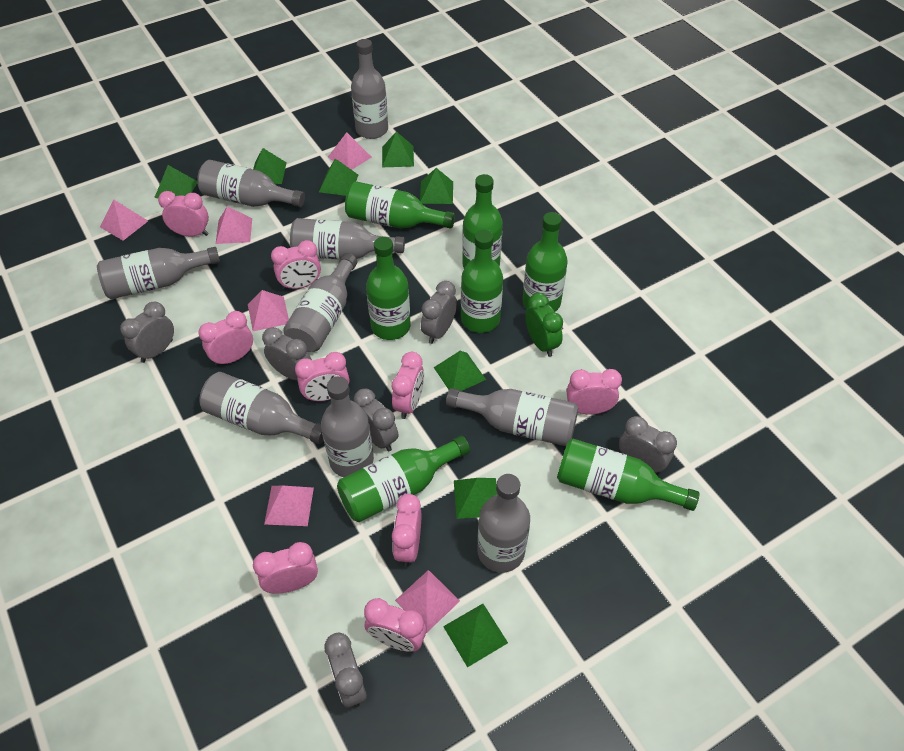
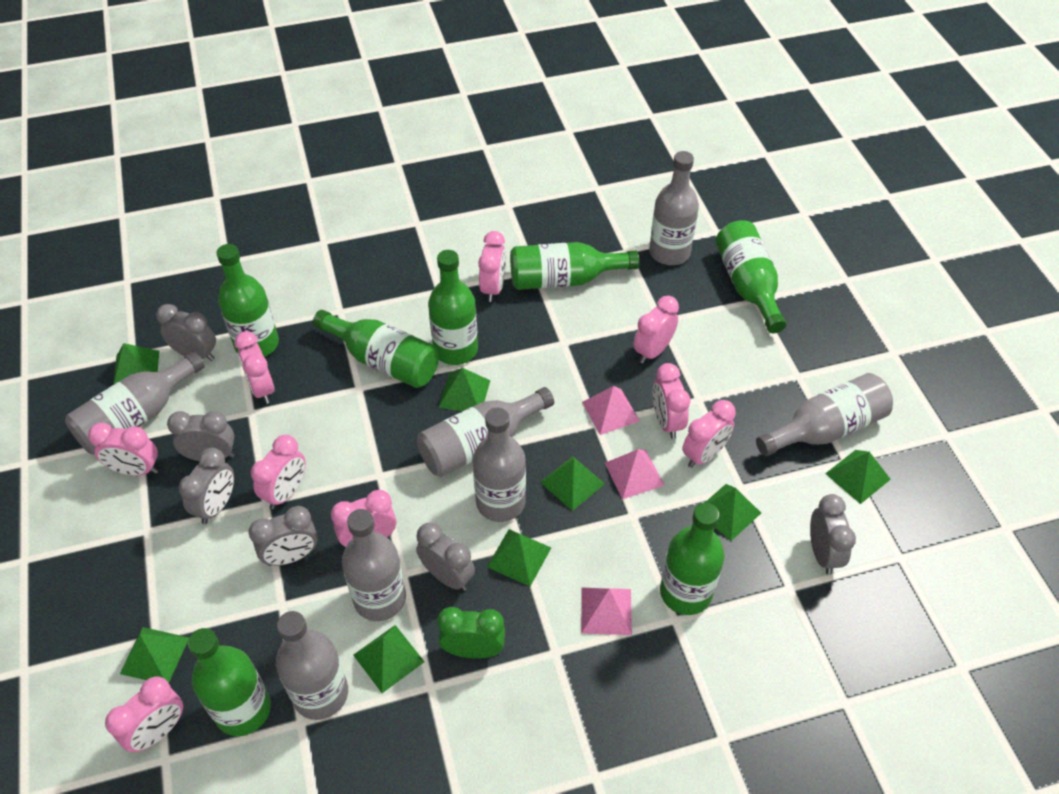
grey bottle: 9 -> 7
pink pyramid: 6 -> 3

